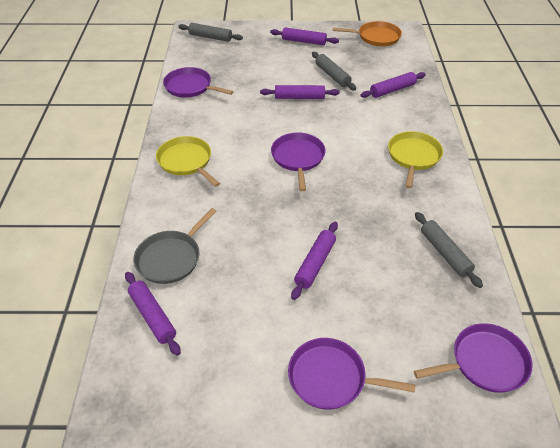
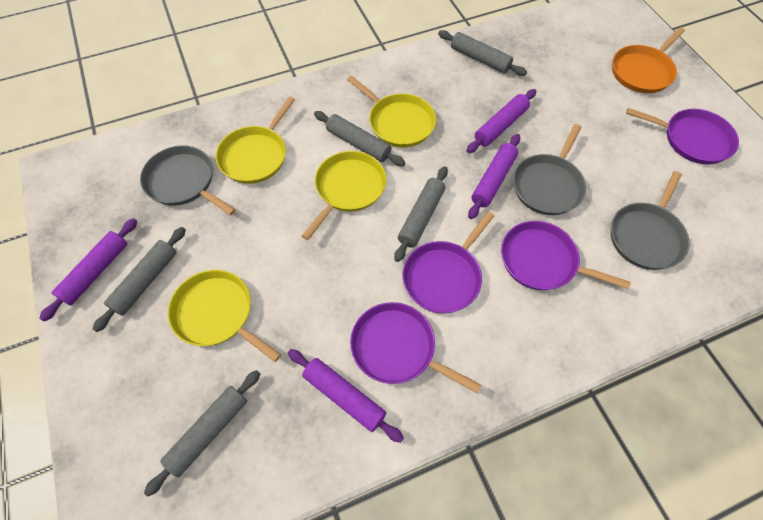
grey pan: 1 -> 3
grey rolling pin: 3 -> 5
purple rolling pin: 5 -> 4
yellow pan: 2 -> 4

